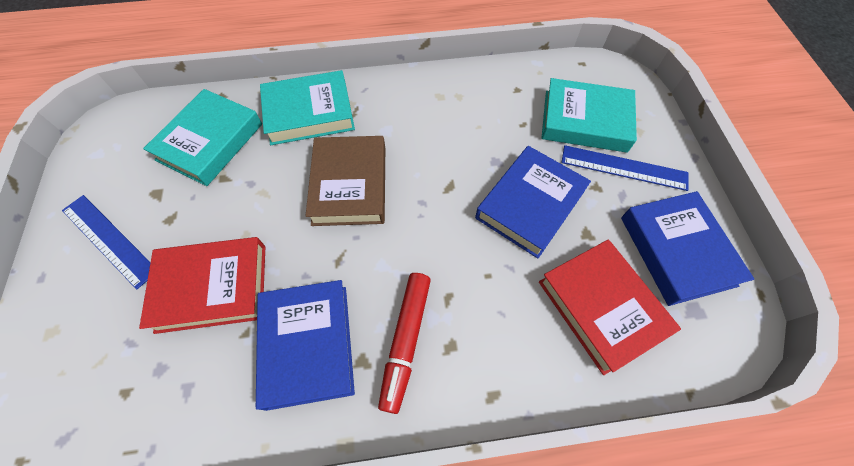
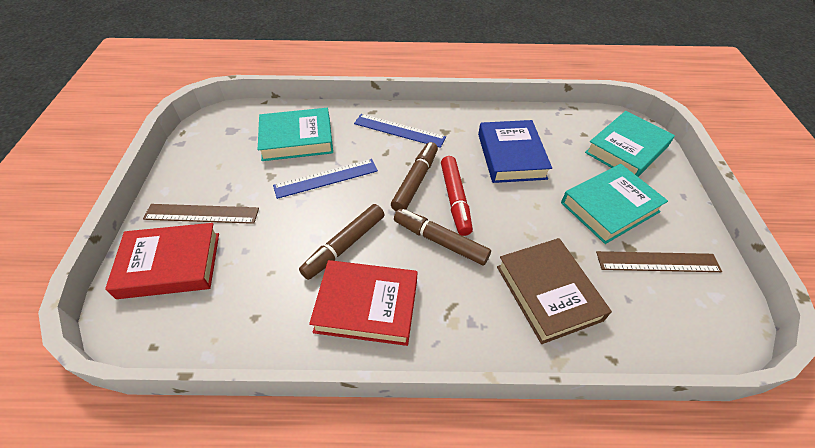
blue book: 3 -> 1
brown marker: 0 -> 3
brown ruler: 0 -> 2

